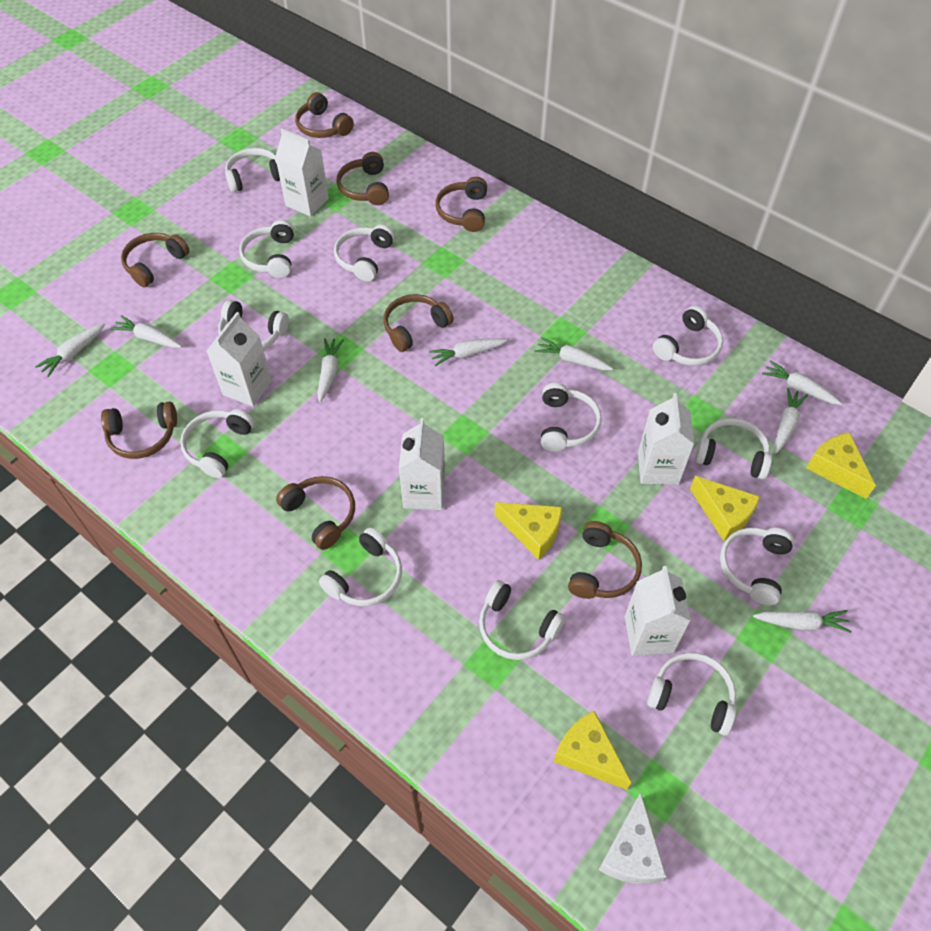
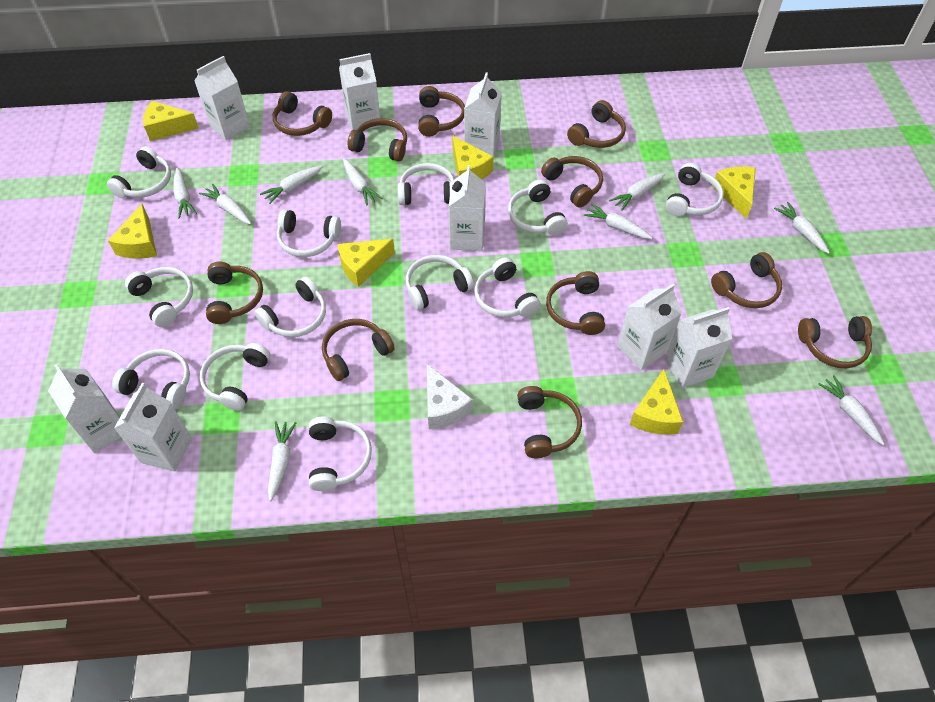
brown headphones: 8 -> 11
white carrot: 8 -> 9
white carton: 5 -> 8
yellow cheese: 4 -> 6

